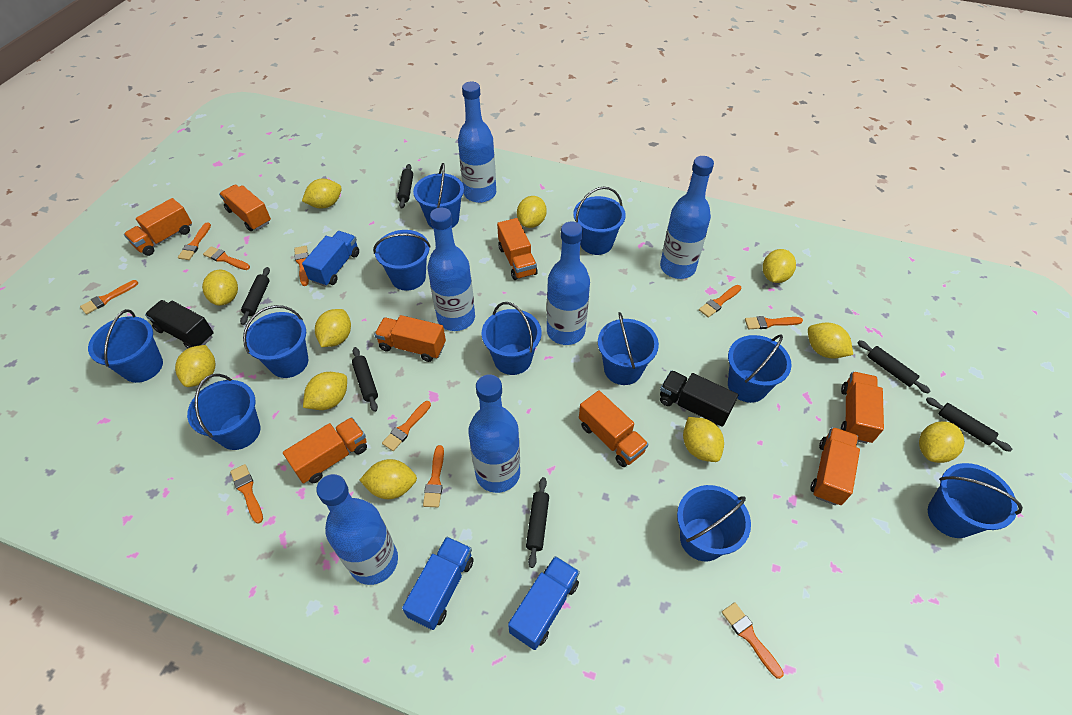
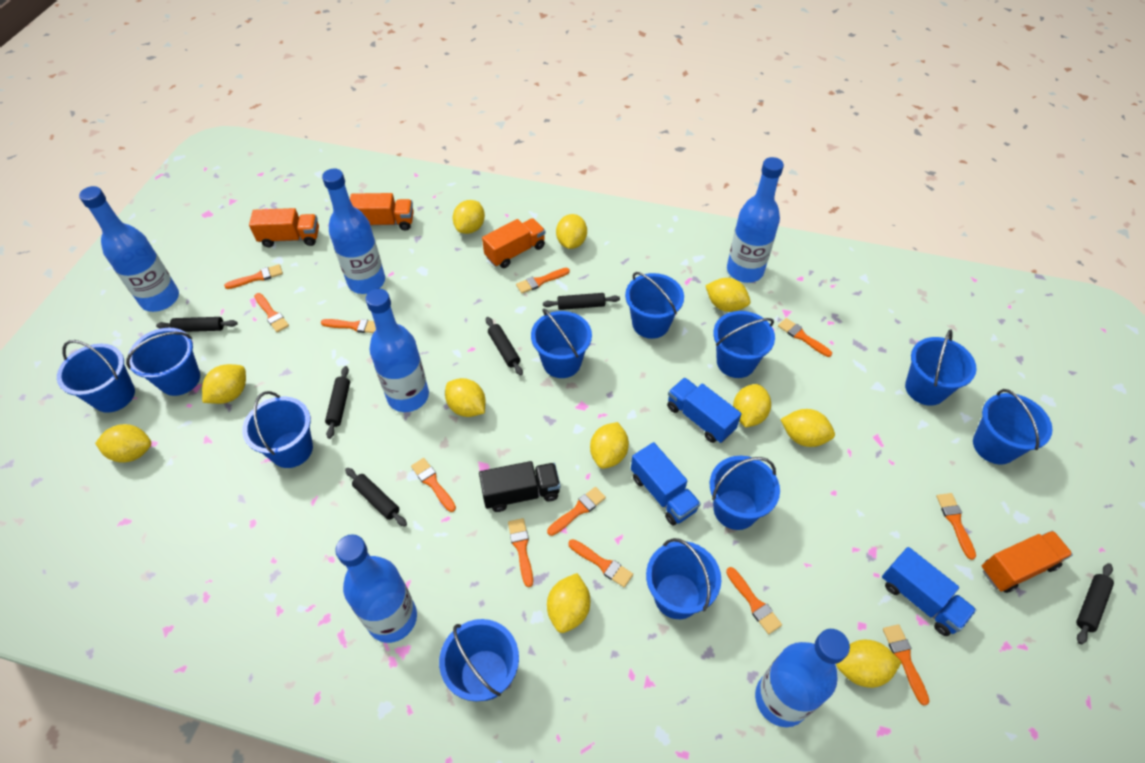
black truck: 2 -> 1
orange brush: 10 -> 12
orange truck: 8 -> 4

